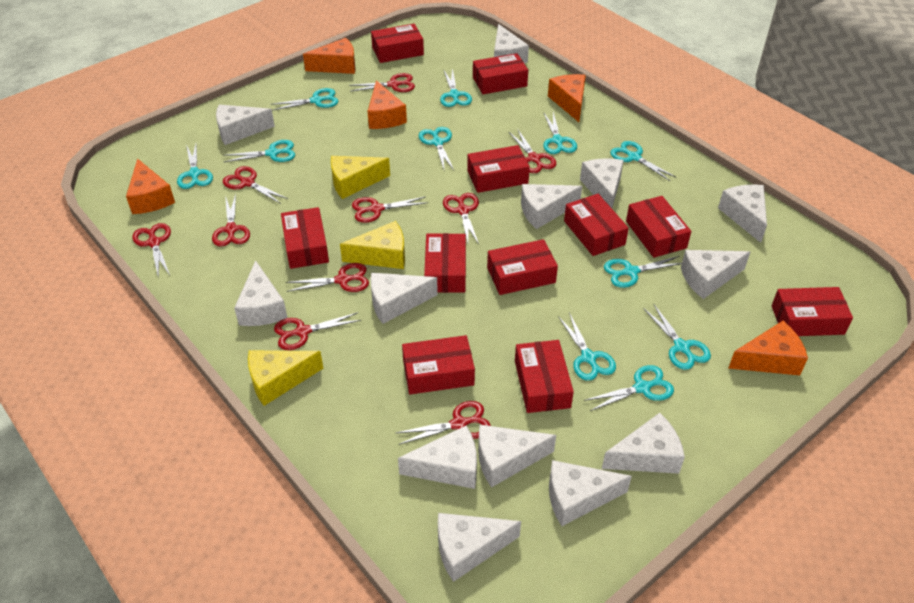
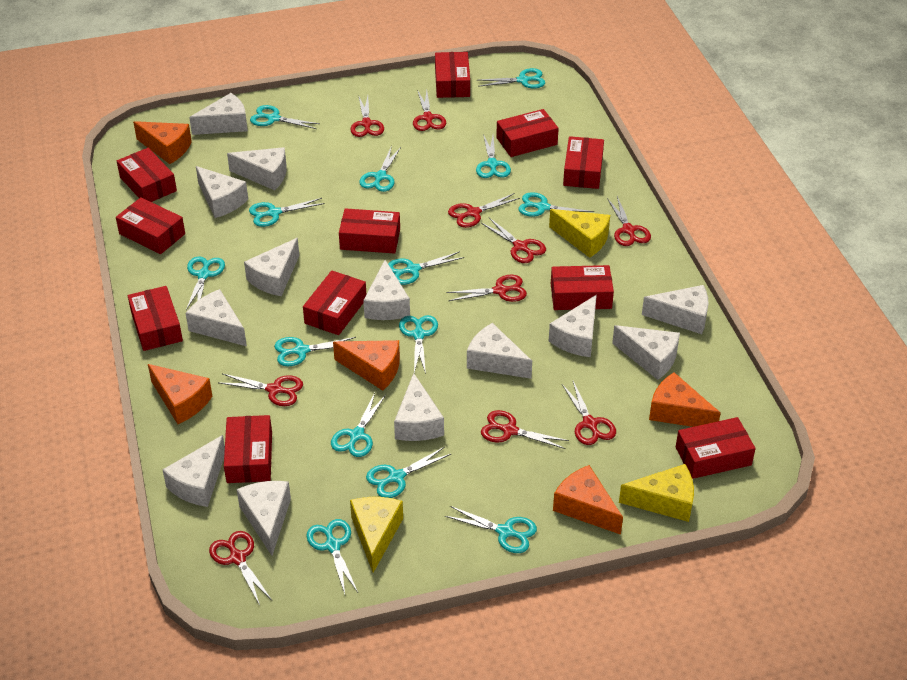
turquoise scissors: 11 -> 14

